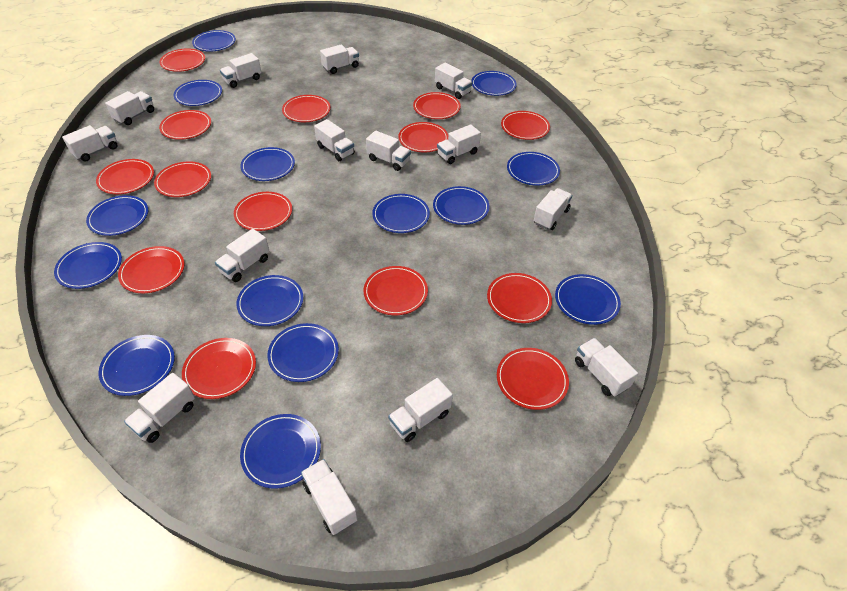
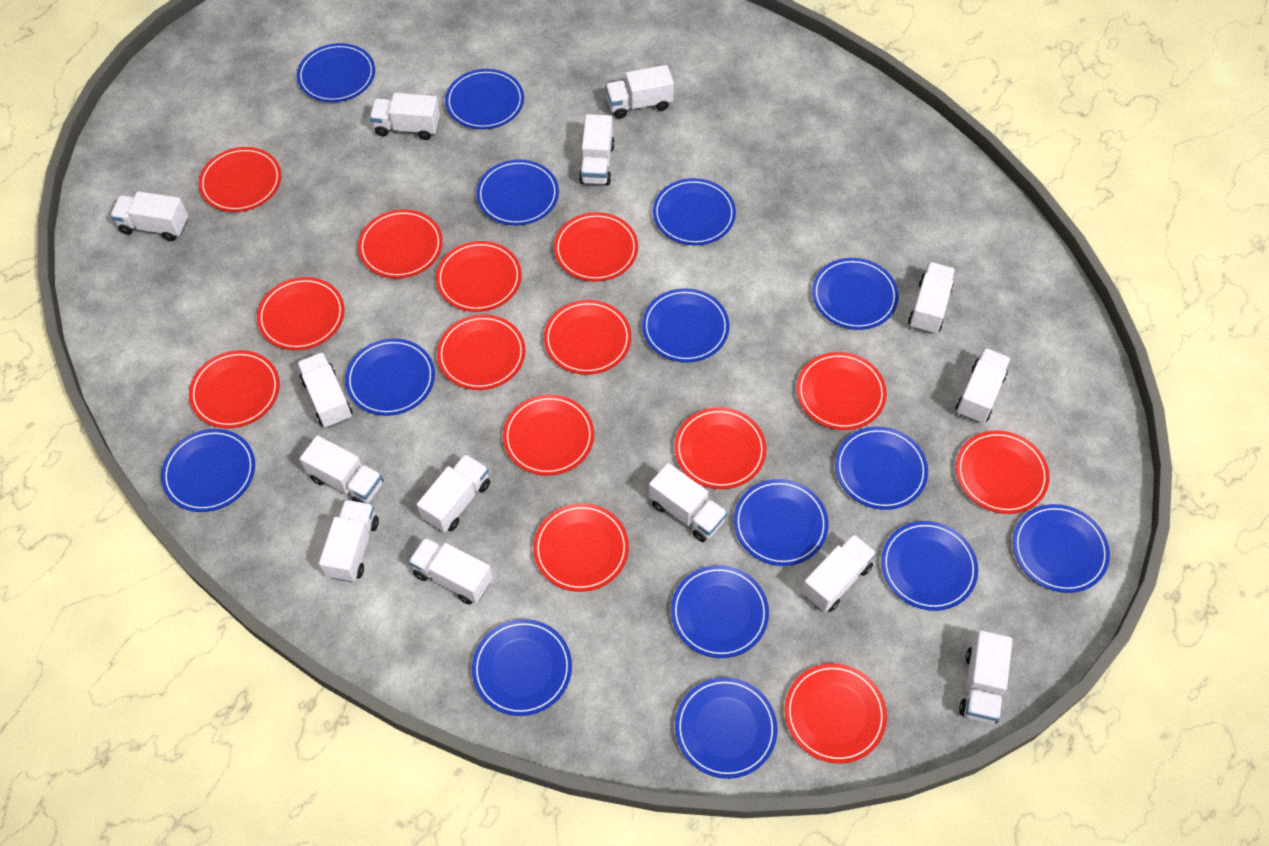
blue plate: 14 -> 15

